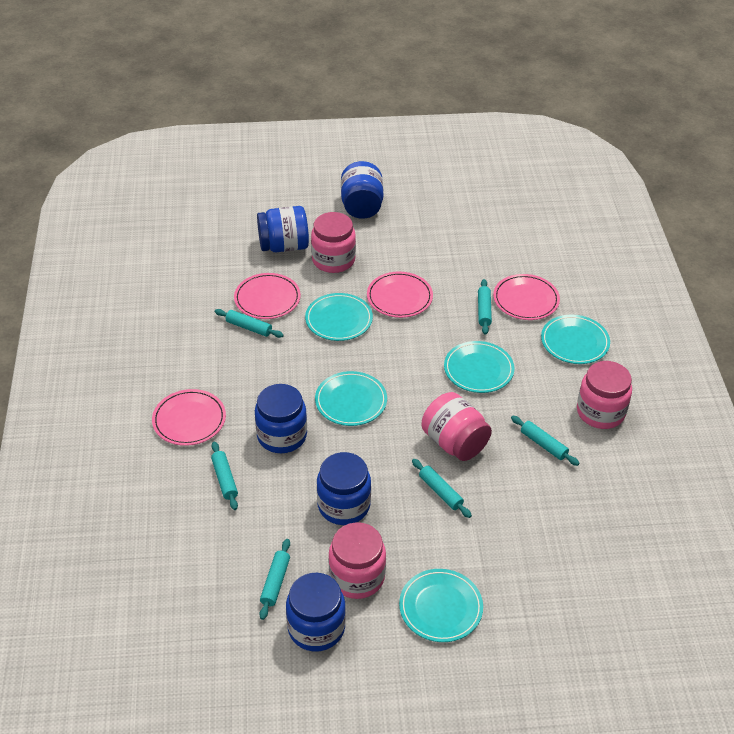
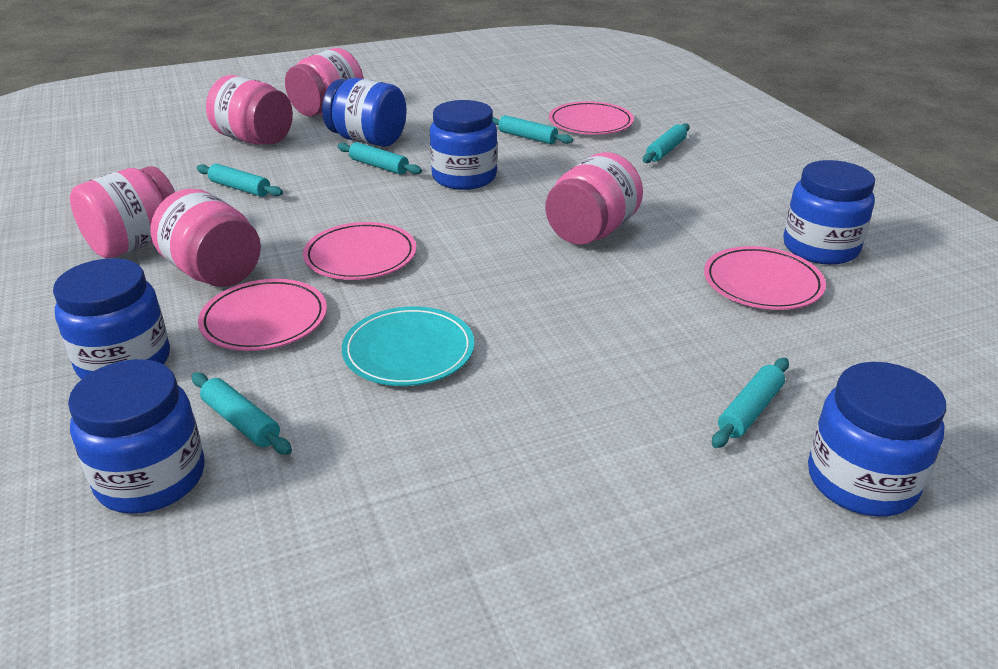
blue jar: 5 -> 6
pink jar: 4 -> 5
turquoise plate: 5 -> 1

